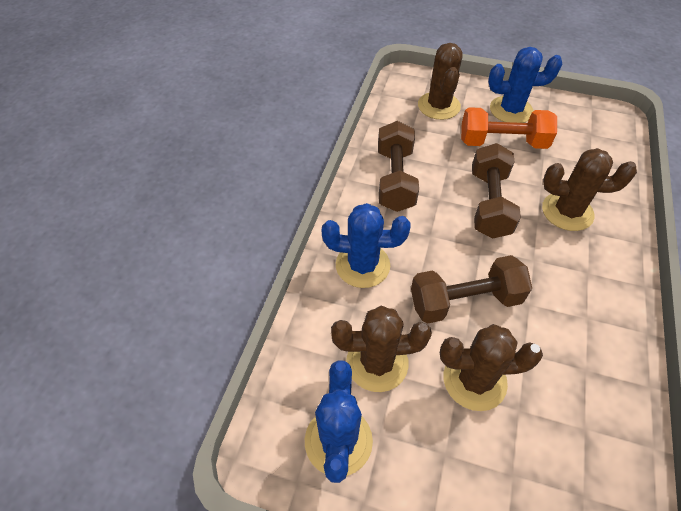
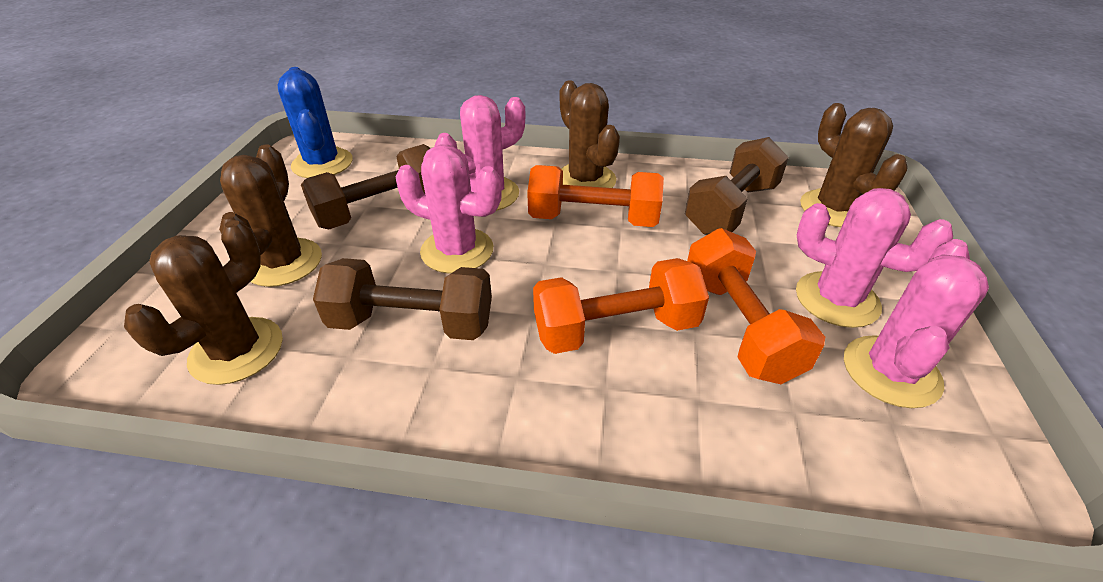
blue cactus: 3 -> 1
orange dumbbell: 1 -> 3
pink cactus: 0 -> 4

